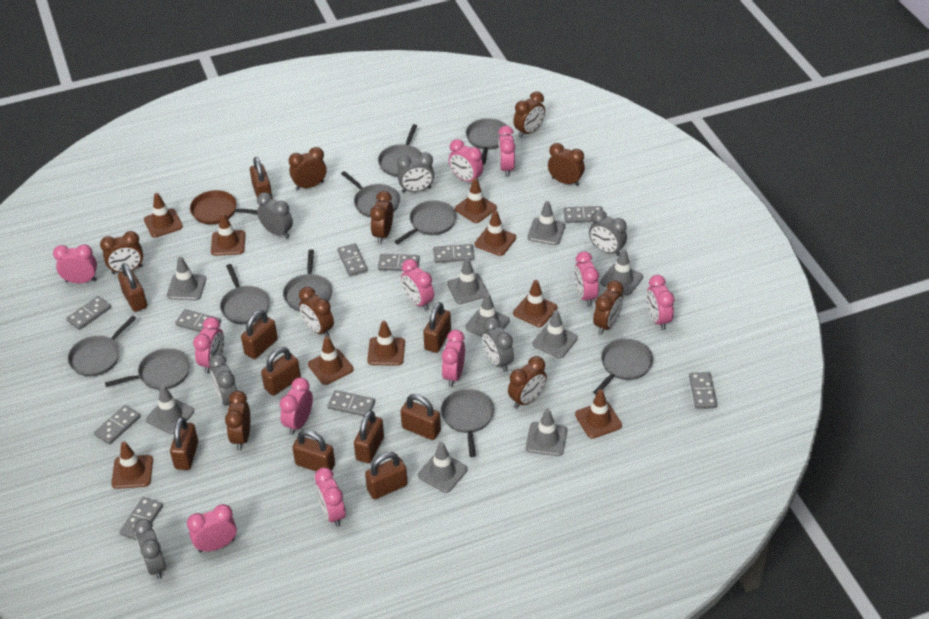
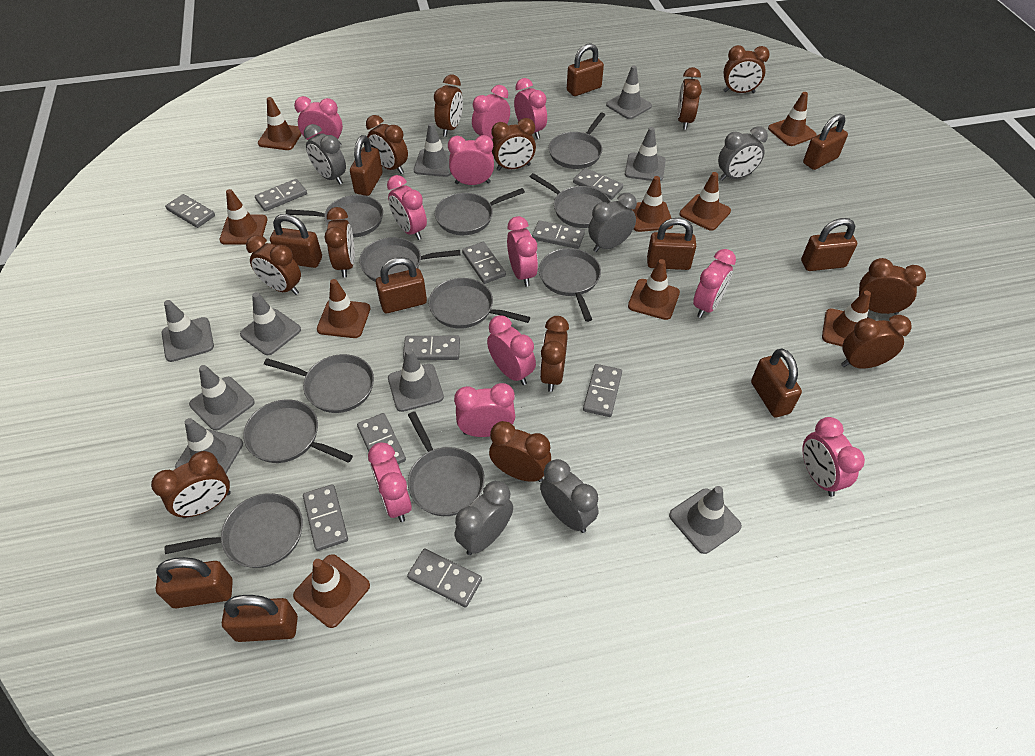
brown clock: 9 -> 12
brown pan: 1 -> 0
grey clock: 6 -> 5
grey pan: 10 -> 11

